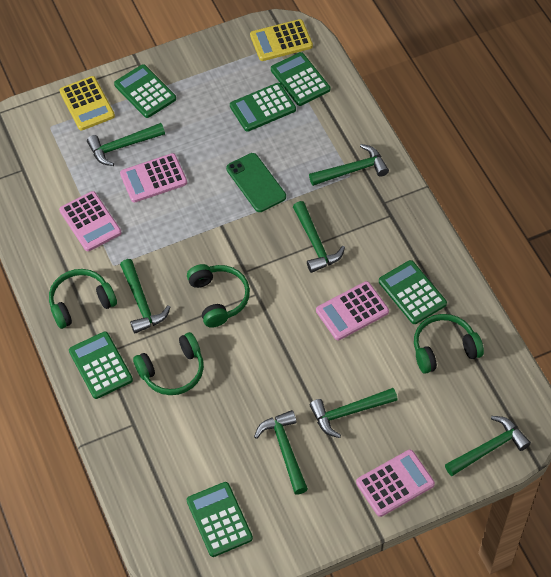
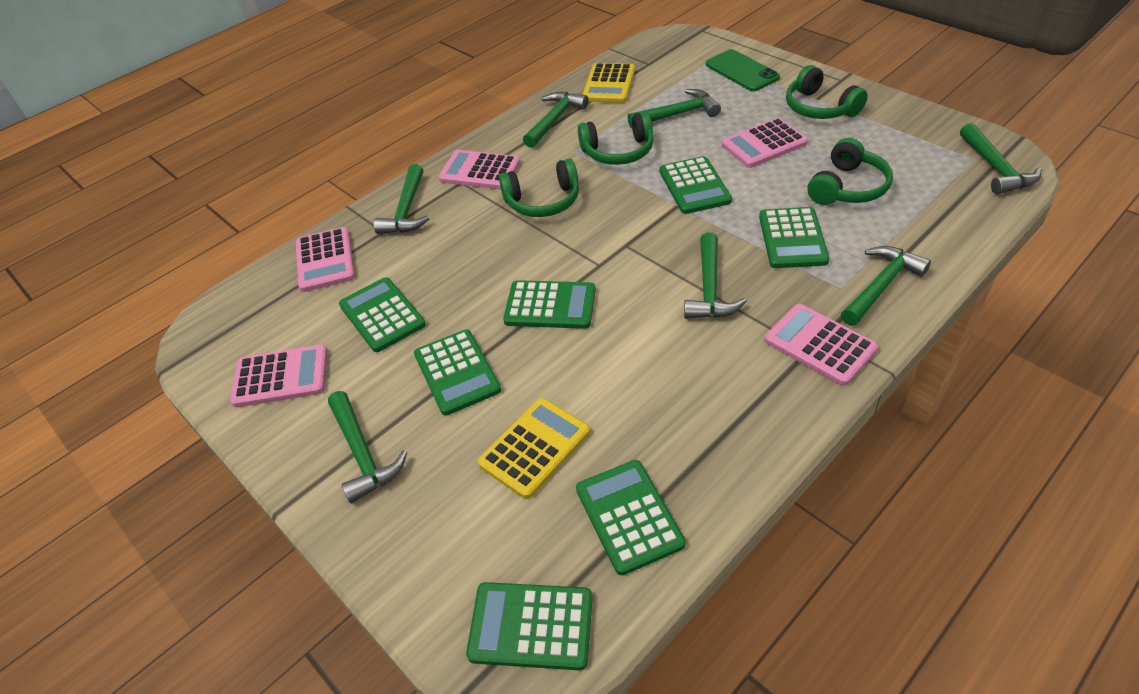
green calculator: 6 -> 7
pink calculator: 4 -> 5

